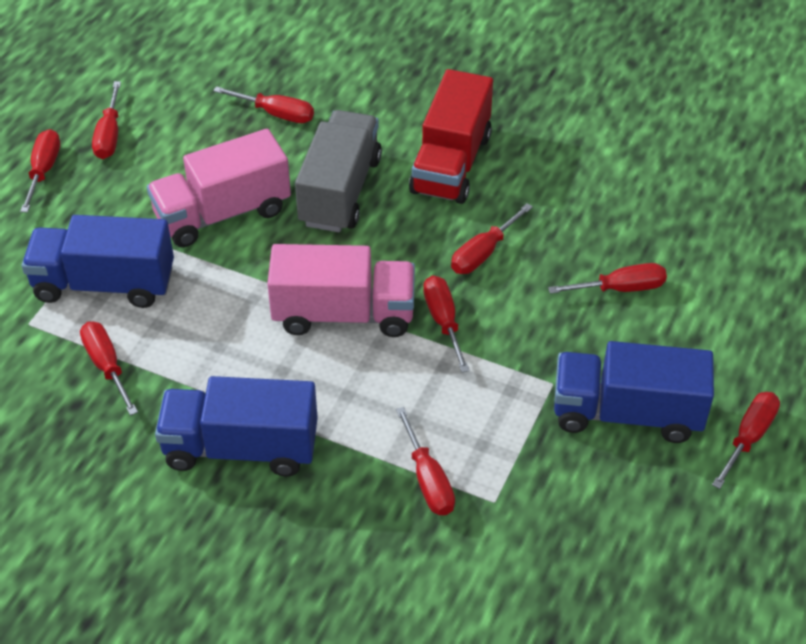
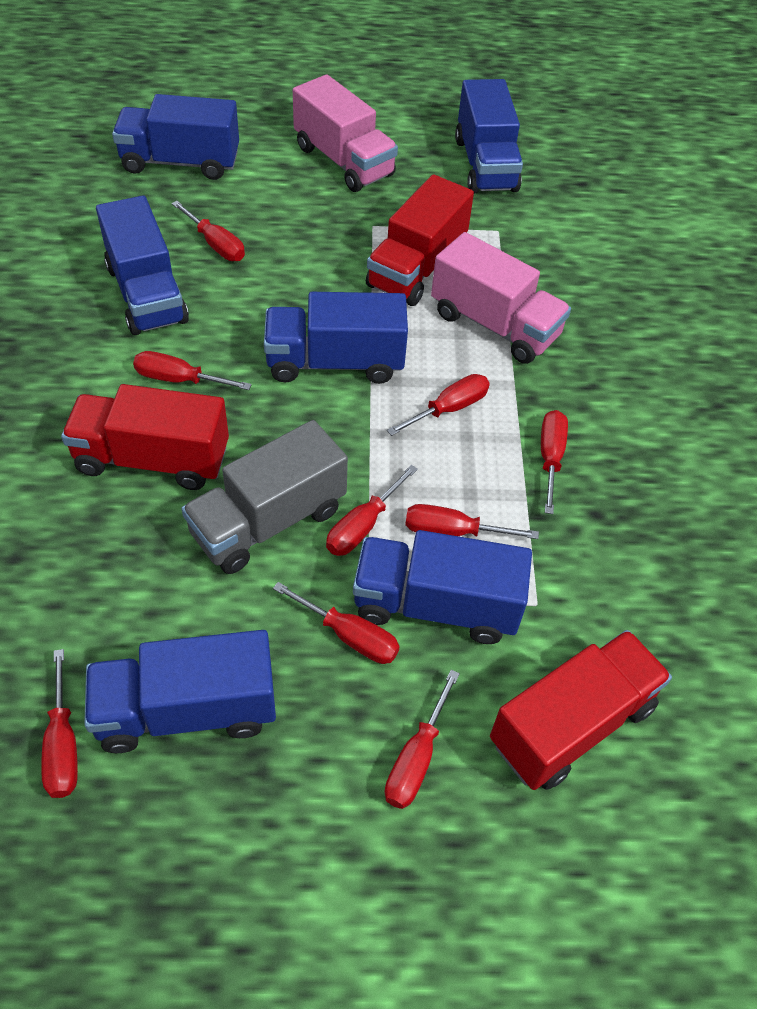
blue truck: 3 -> 6
red truck: 1 -> 3

